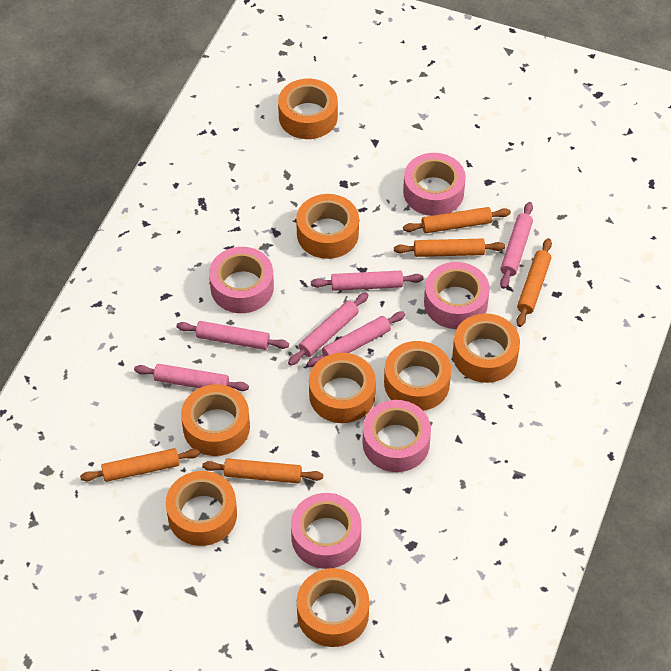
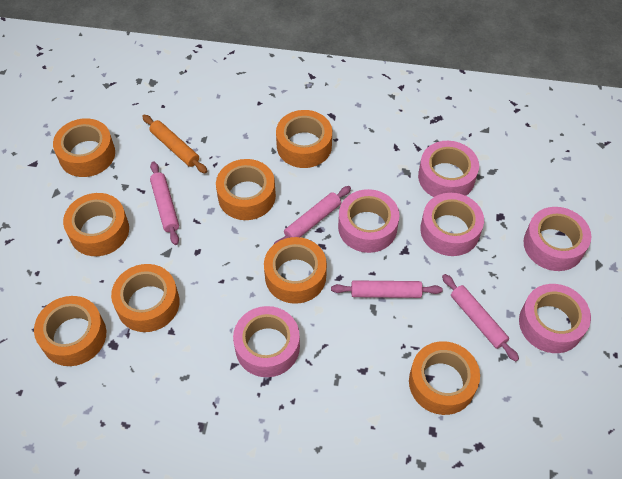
orange rolling pin: 5 -> 1
pink rolling pin: 6 -> 4
pink tape: 5 -> 6

